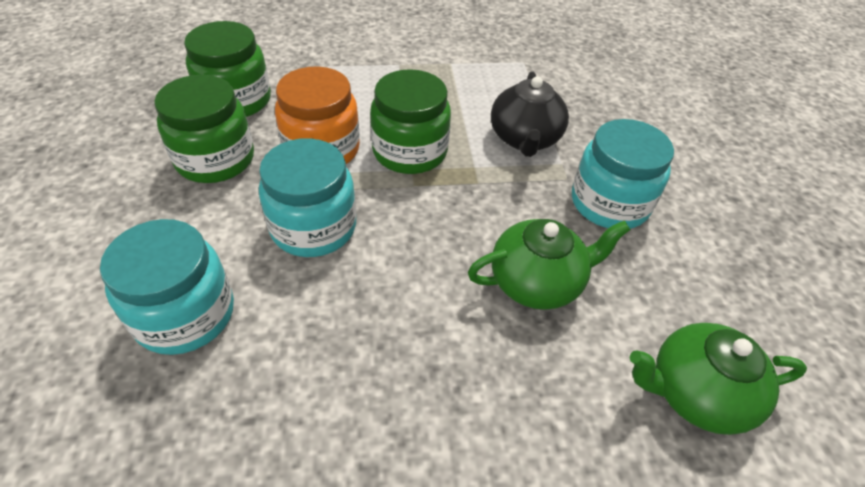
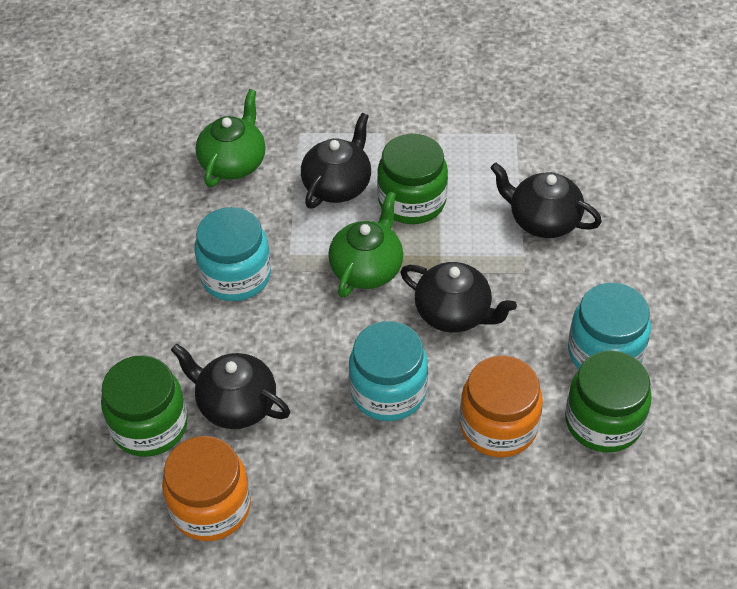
black teapot: 1 -> 4
orange jar: 1 -> 2

